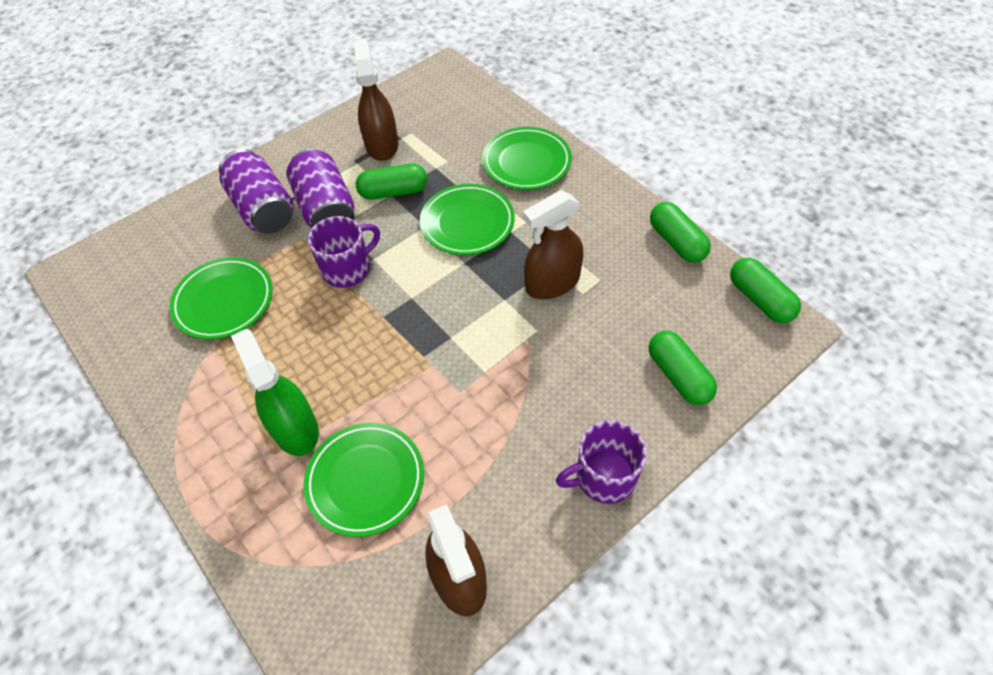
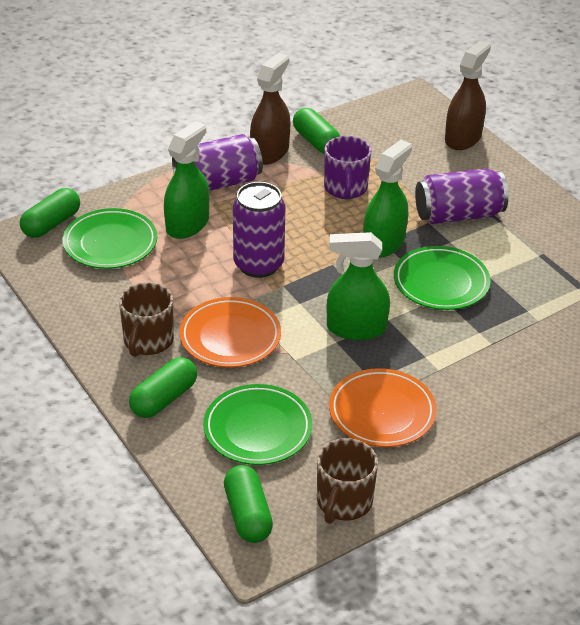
brown mug: 0 -> 2
brown spray bottle: 3 -> 2
green plate: 4 -> 3
green spray bottle: 1 -> 3
orange plate: 0 -> 2
purple can: 2 -> 3
purple mug: 2 -> 1

